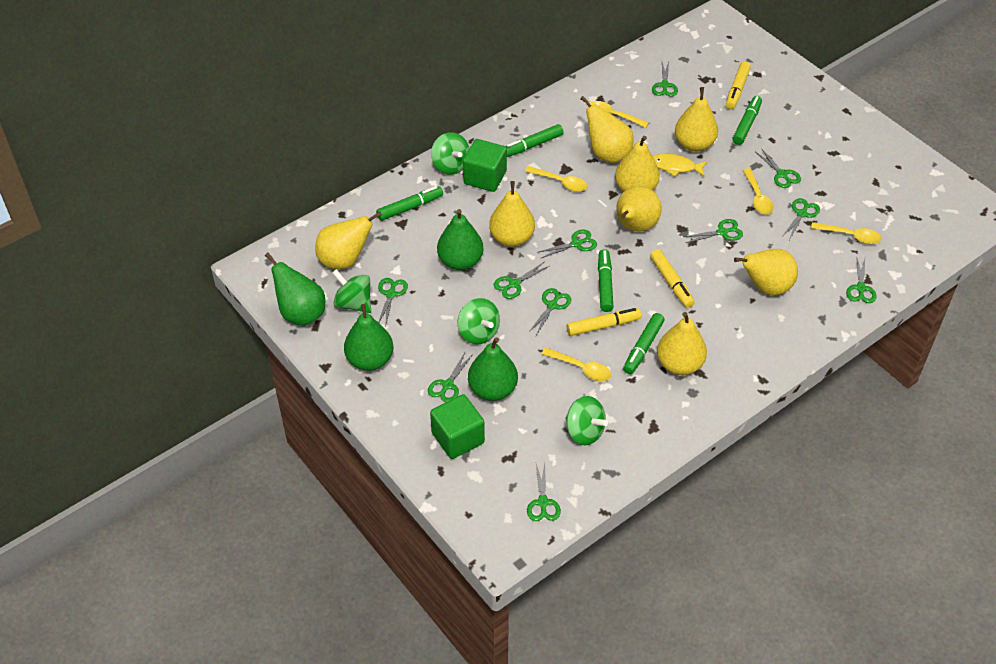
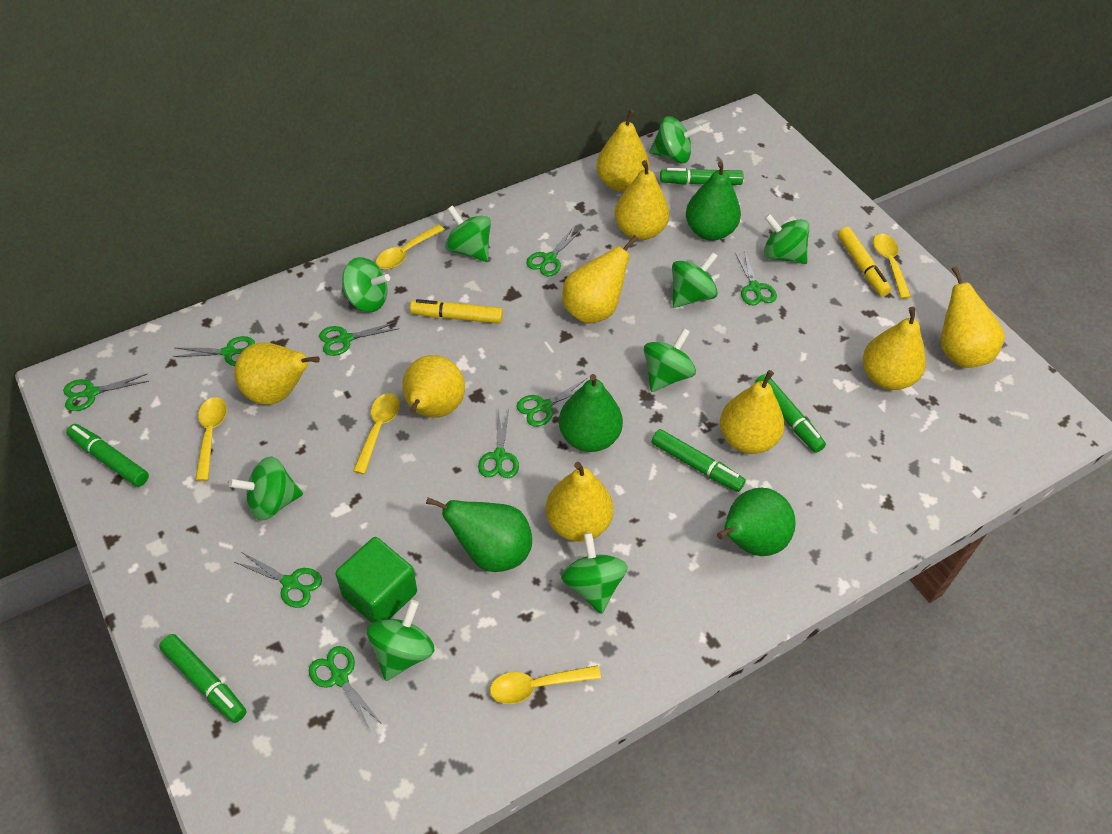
green cube: 2 -> 1
green scissors: 11 -> 9
green spinning top: 4 -> 9
yellow fish: 1 -> 0
yellow marker: 3 -> 2
yellow pear: 8 -> 9

